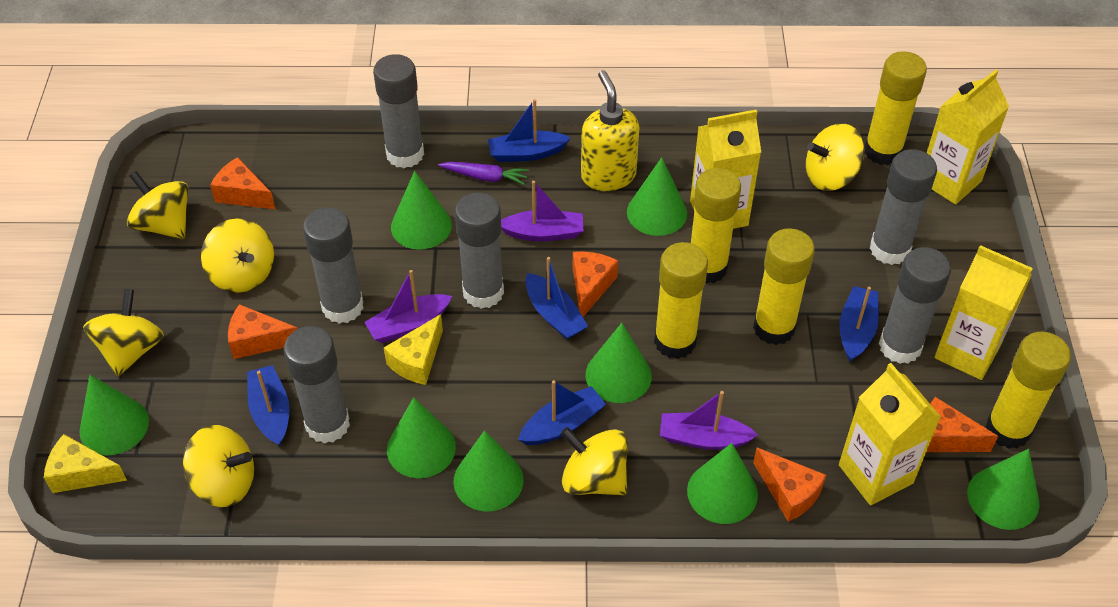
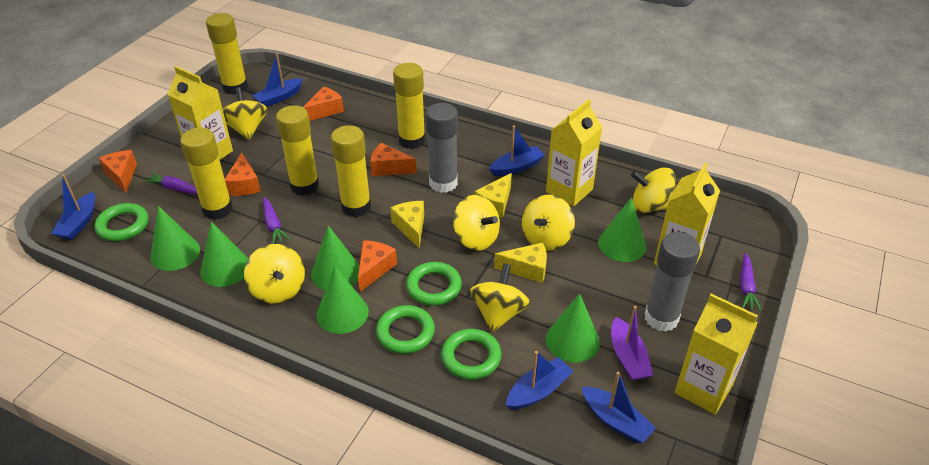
green cone: 8 -> 6
green ring: 0 -> 4
grey glue stick: 6 -> 2
purple boat: 3 -> 1
purple carrot: 1 -> 3
yellow cheese: 2 -> 3
yellow soap dispenser: 1 -> 0

